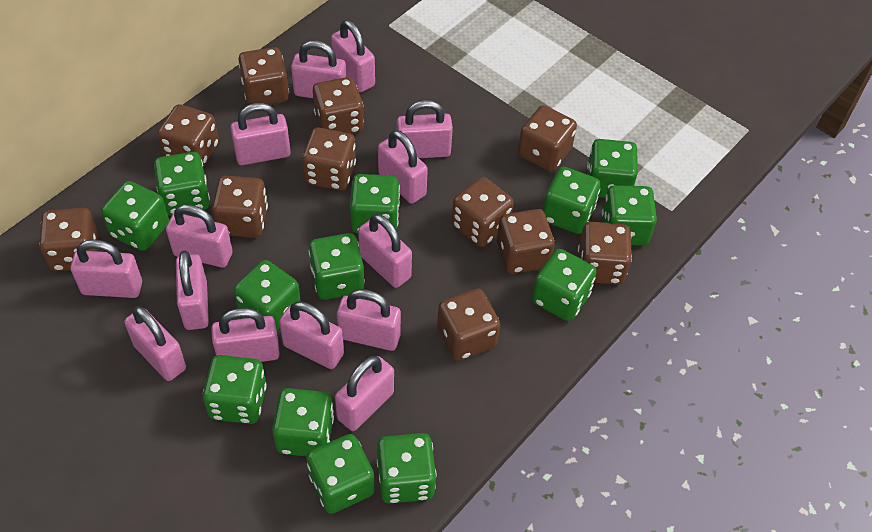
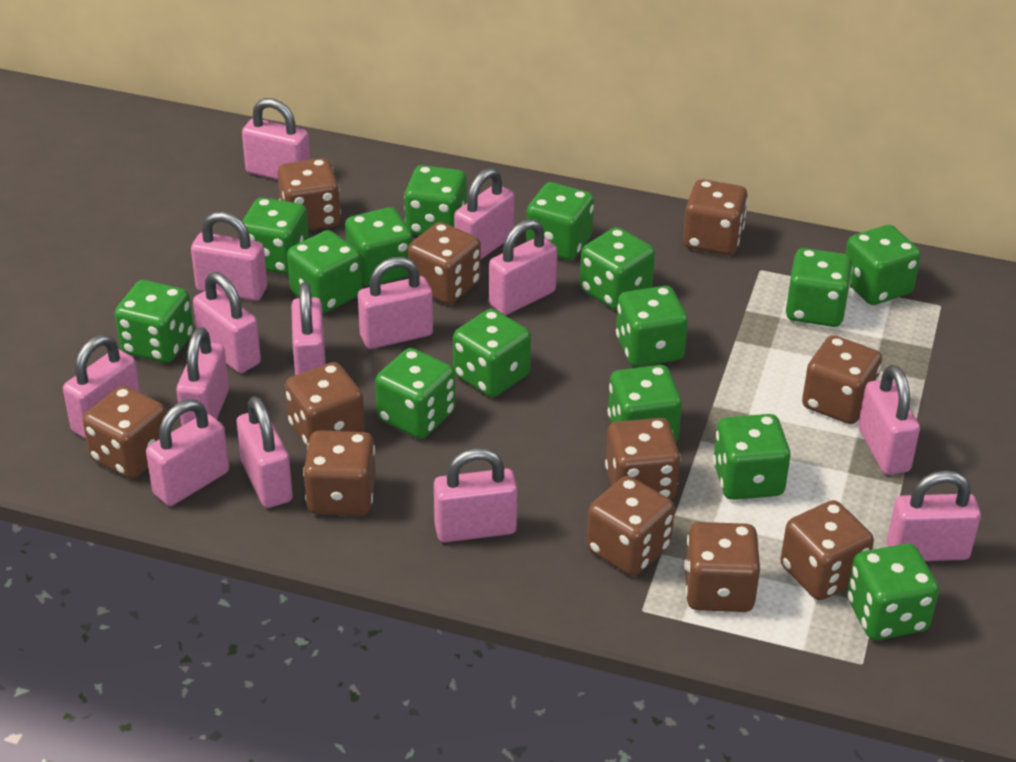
green dice: 13 -> 15

